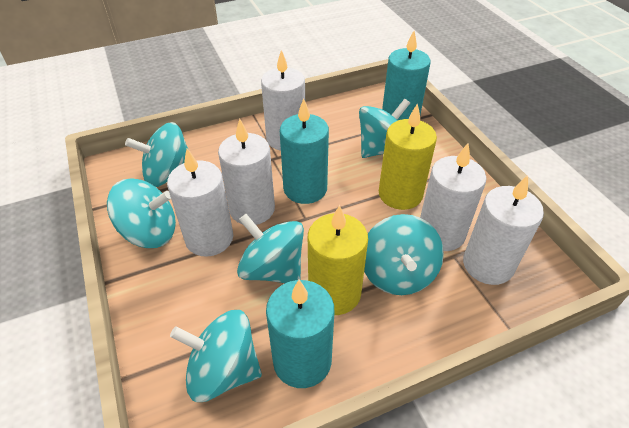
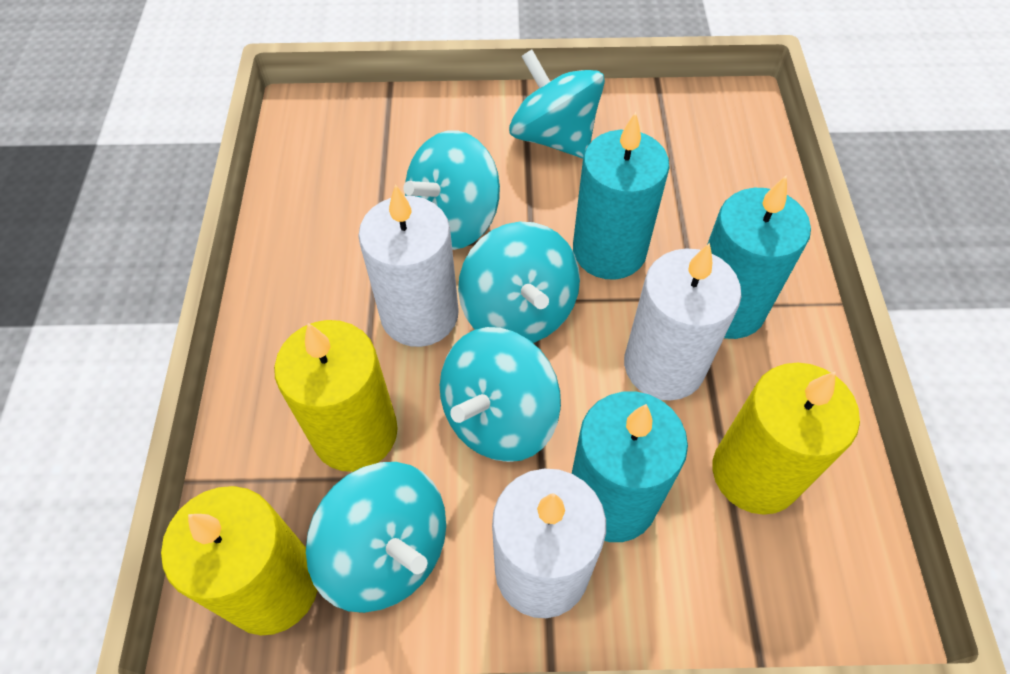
turquoise spinning top: 6 -> 5
white candle: 5 -> 3
yellow candle: 2 -> 3

